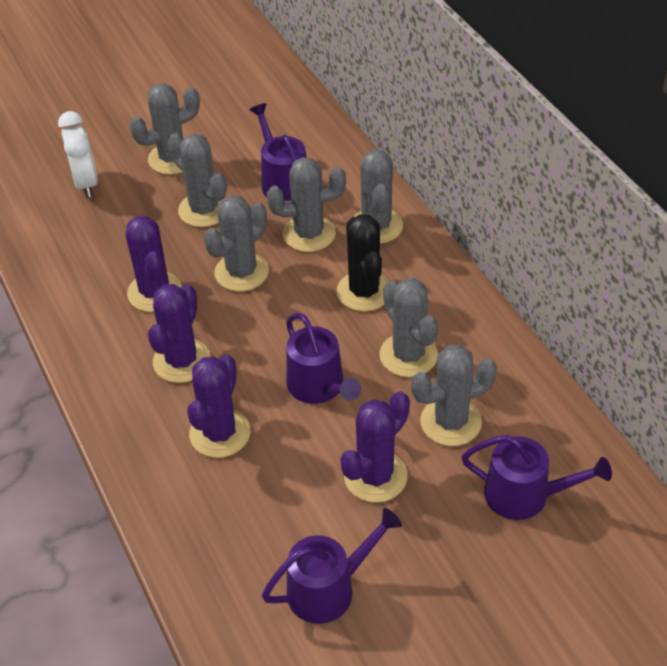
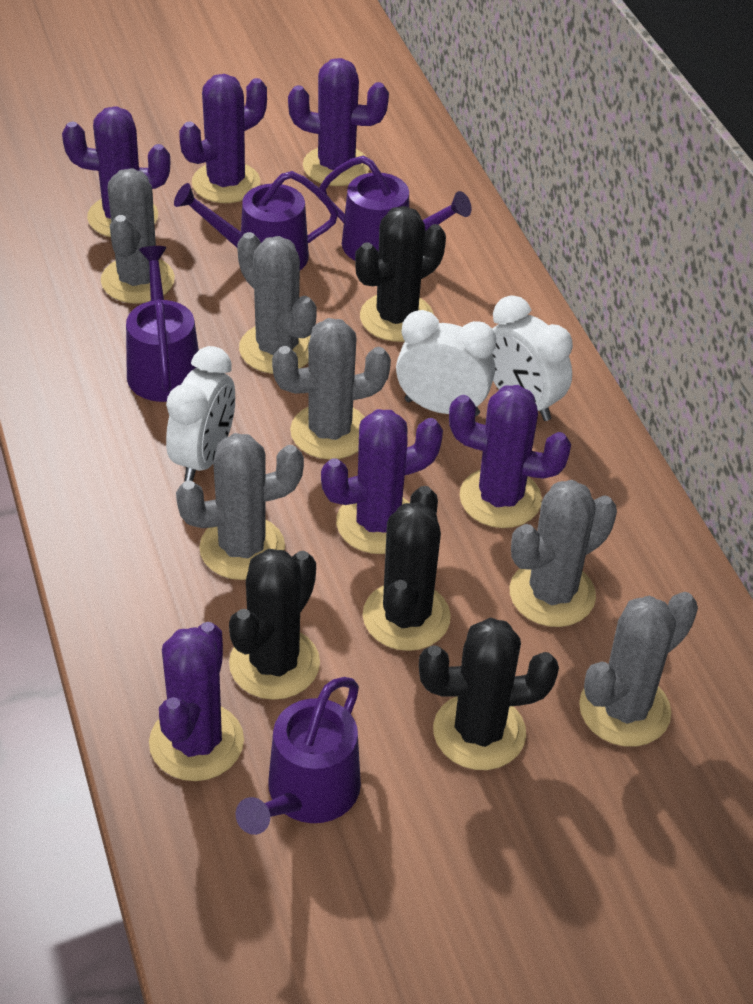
black cactus: 1 -> 4
grey cactus: 7 -> 6
purple cactus: 4 -> 6
white clock: 1 -> 3

